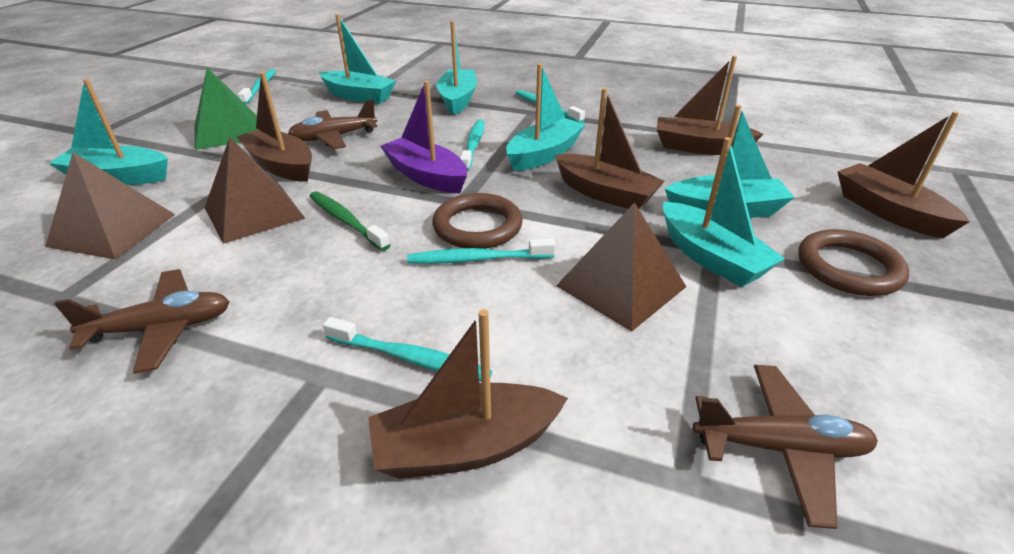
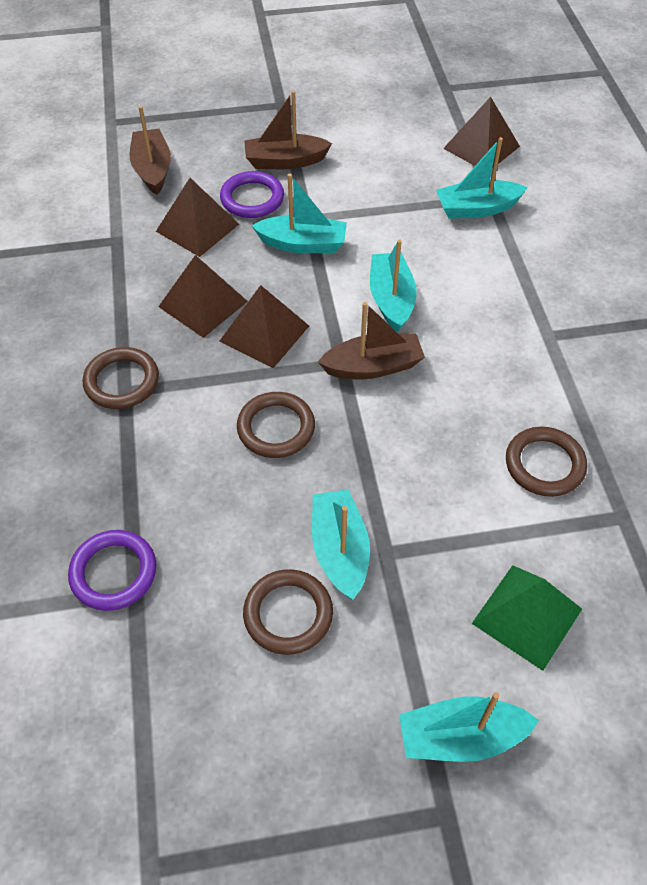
brown boat: 5 -> 3
brown plane: 3 -> 0
brown pyramid: 3 -> 4
brown ring: 2 -> 4
green toothbrush: 1 -> 0
purple boat: 1 -> 0
purple ring: 0 -> 2
turquoise boat: 6 -> 5
turquoise toothbrush: 5 -> 0

